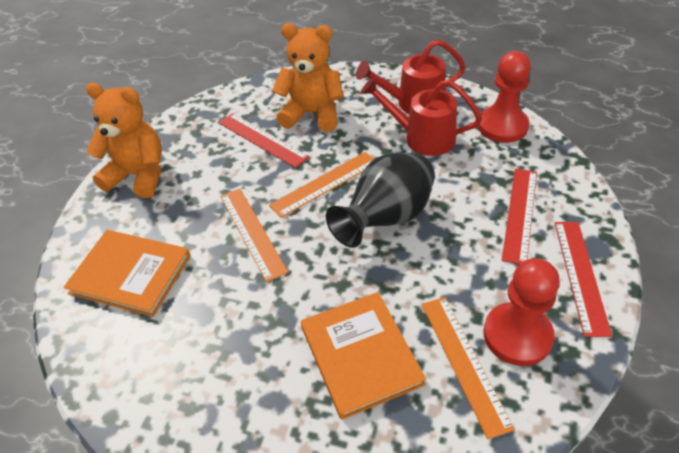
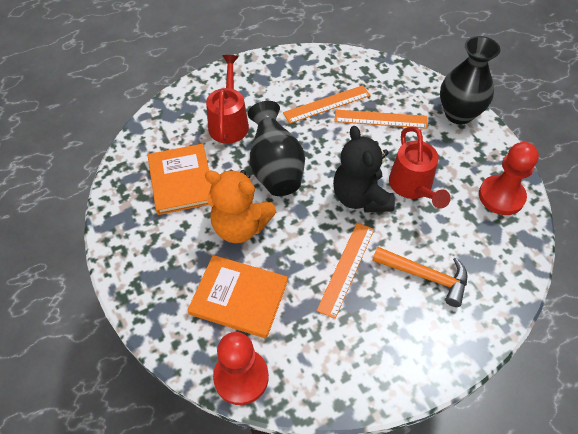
black teddy bear: 0 -> 1
black vase: 1 -> 2
orange hammer: 0 -> 1
orange teddy bear: 2 -> 1
red ruler: 3 -> 0

